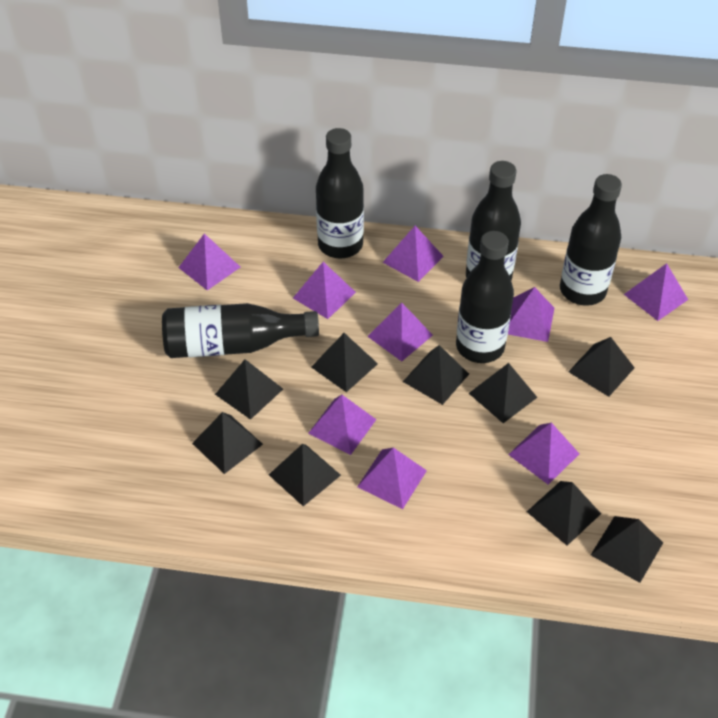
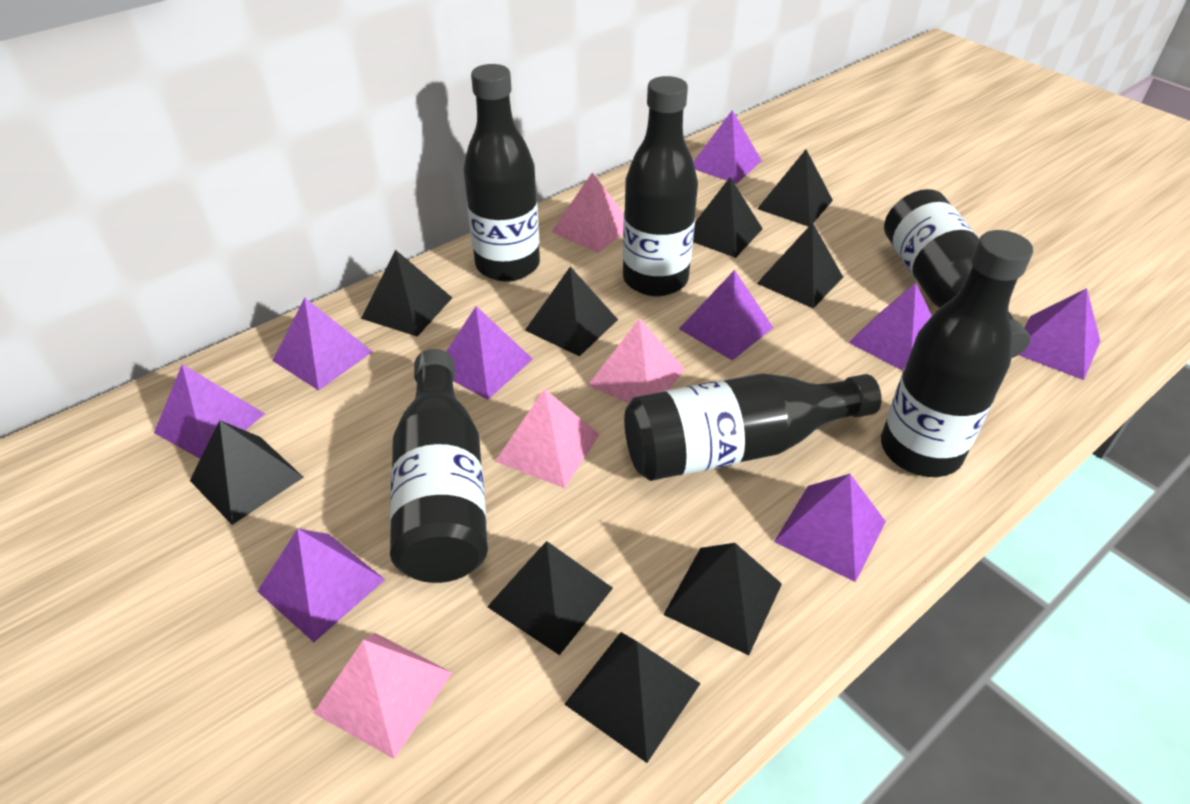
black bottle: 5 -> 6
pink pyramid: 0 -> 4

